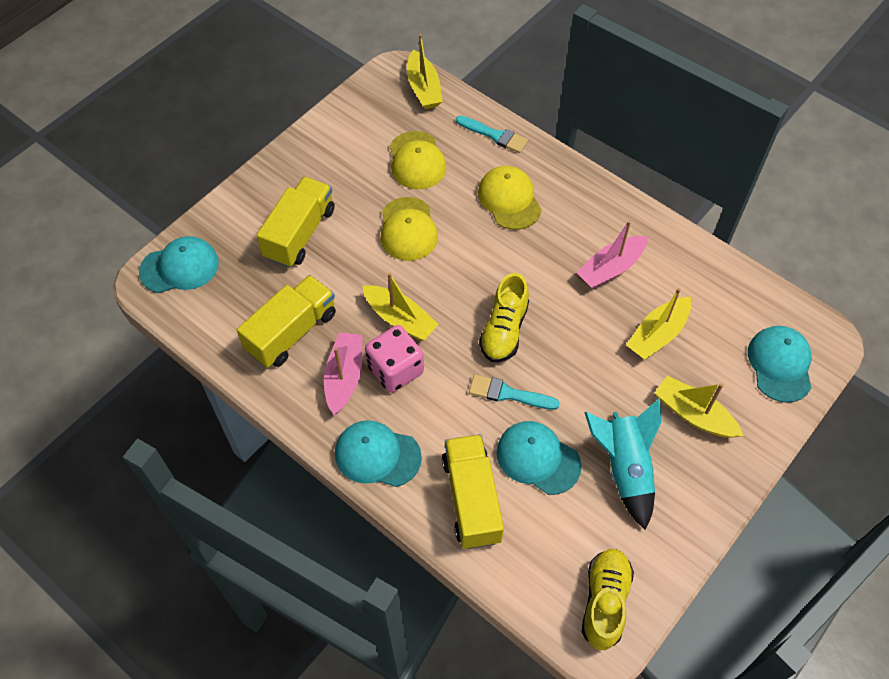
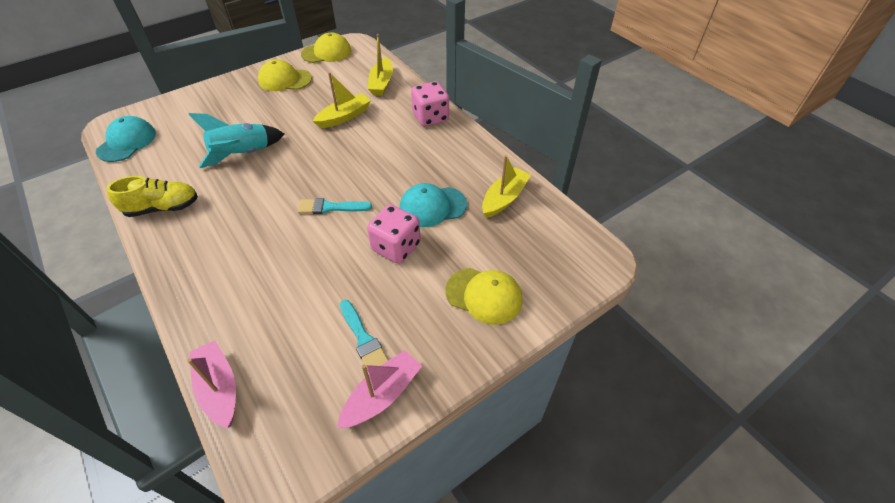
pink dice: 1 -> 2
turquoise cap: 4 -> 2
yellow boat: 4 -> 3
yellow shoe: 2 -> 1
yellow truck: 3 -> 0

